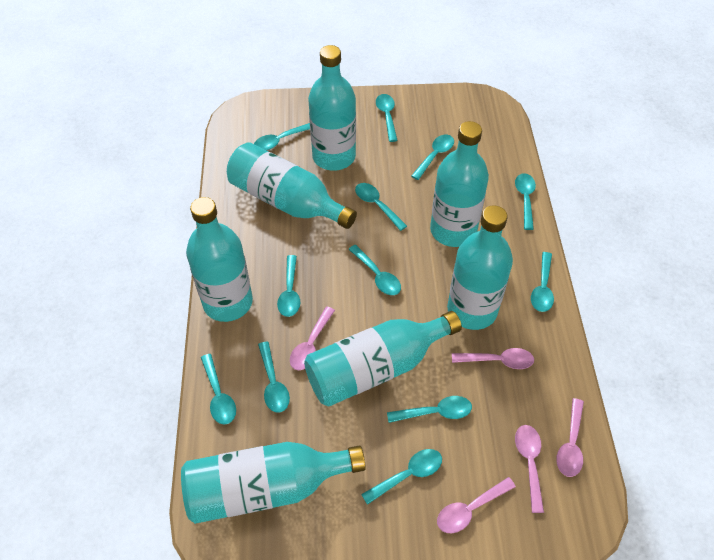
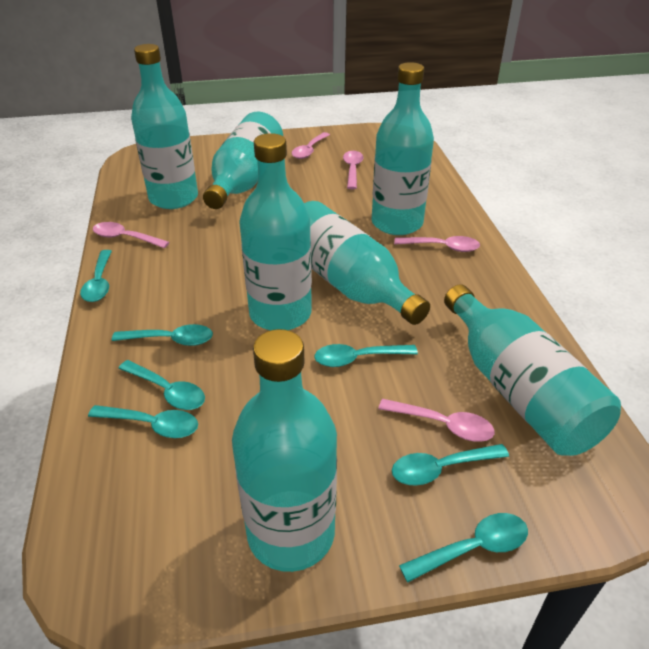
turquoise spoon: 12 -> 7

